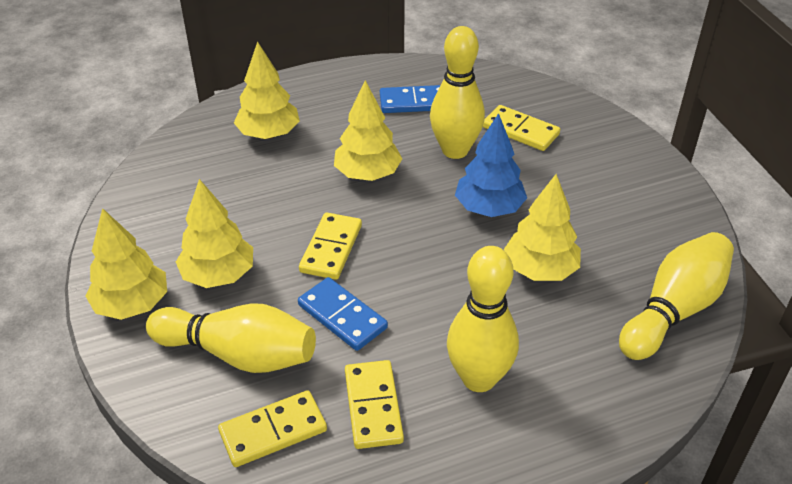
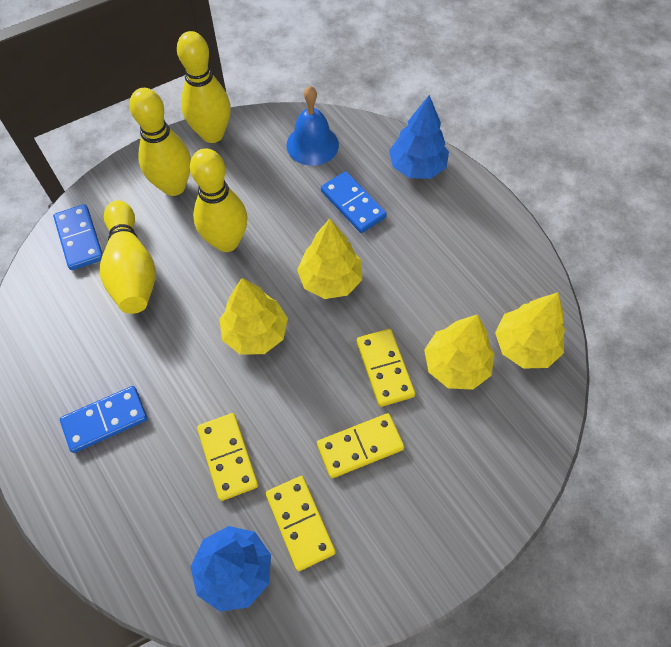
blue bell: 0 -> 1
blue domino: 2 -> 3
blue tree: 1 -> 2
yellow tree: 5 -> 4

